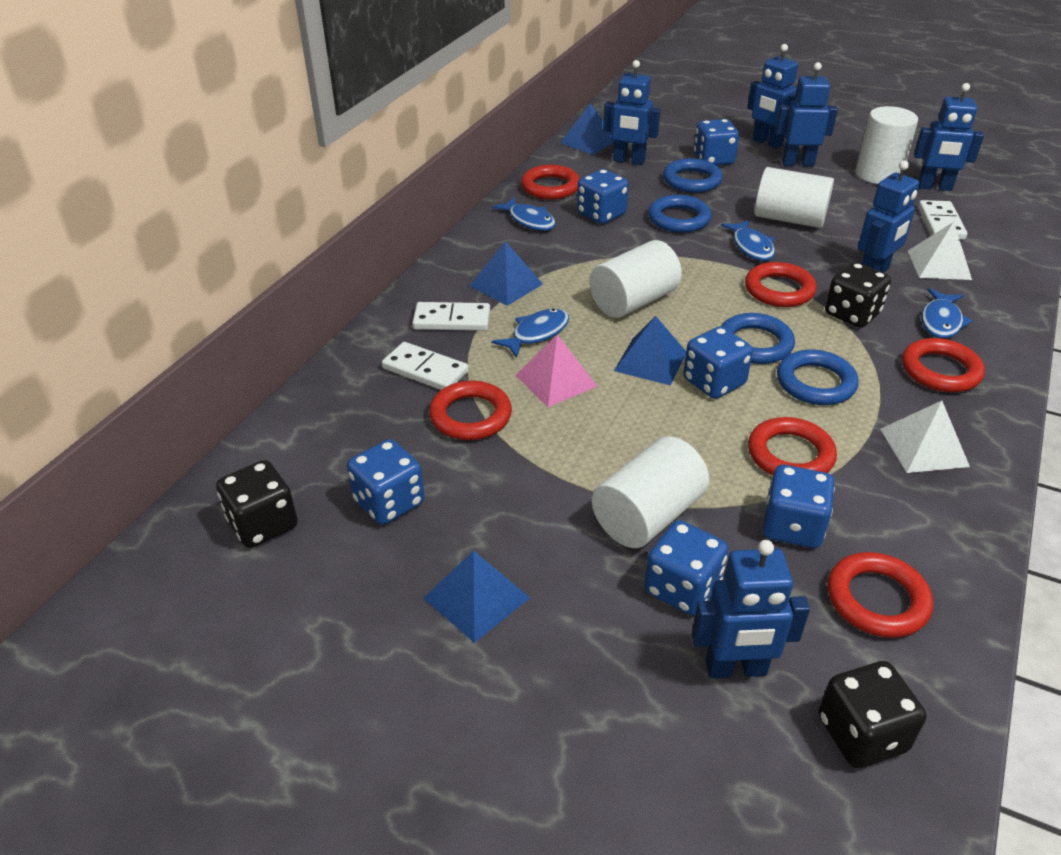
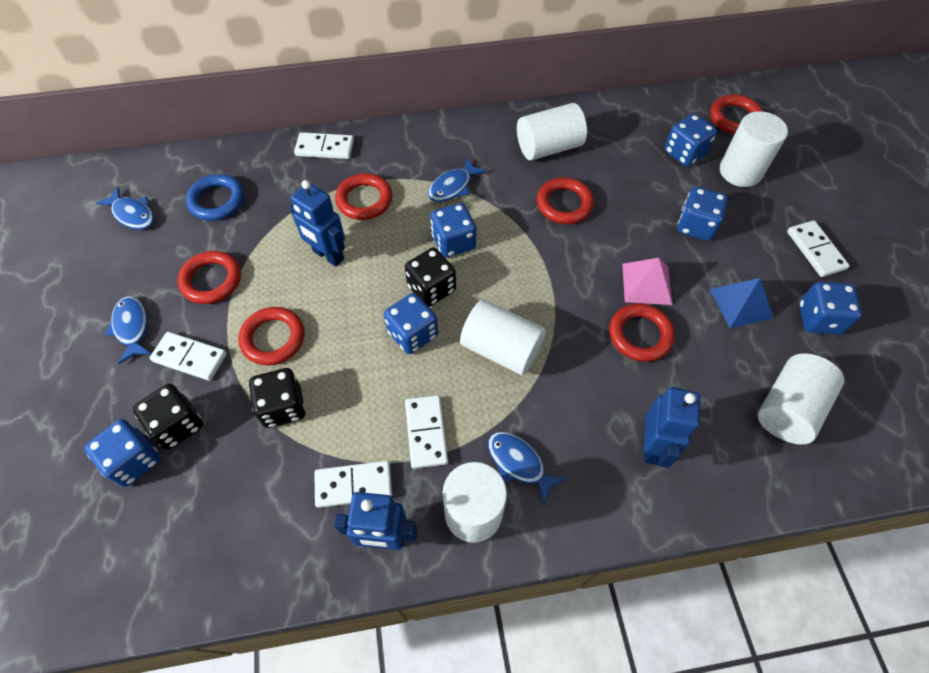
blue pyramid: 4 -> 1
blue ring: 4 -> 1
blue robot: 6 -> 3
white cylinder: 4 -> 5
white domino: 3 -> 5
white pyramid: 2 -> 0

